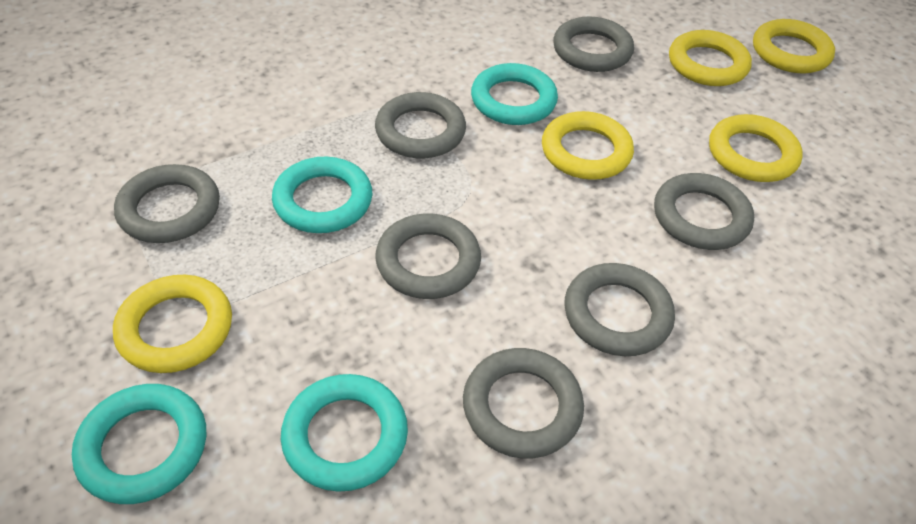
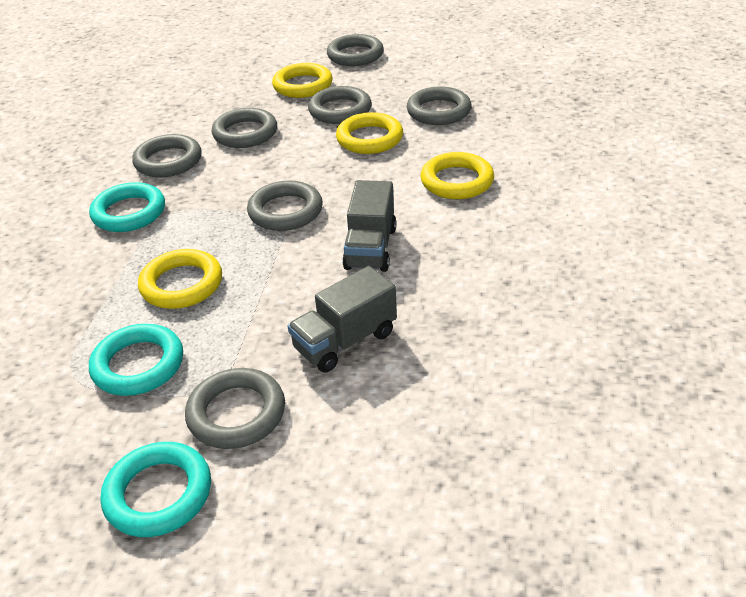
grey truck: 0 -> 2
turquoise ring: 4 -> 3
yellow ring: 5 -> 4

